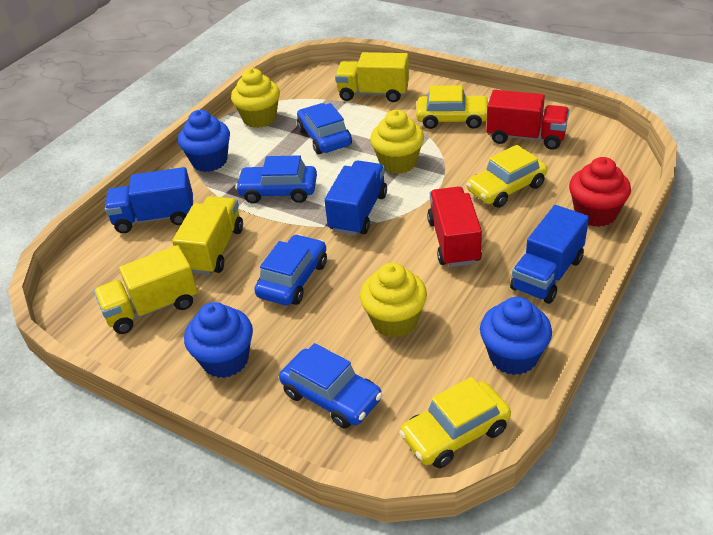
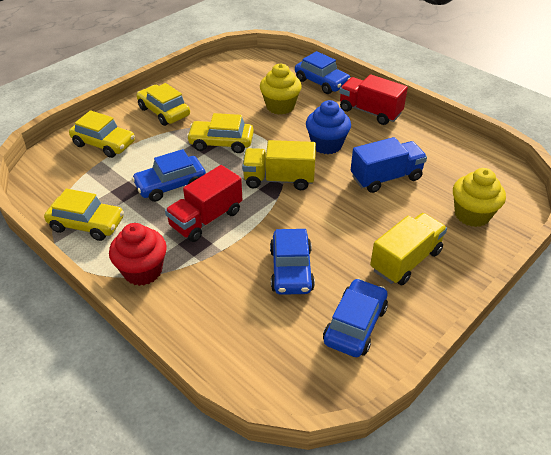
blue cupcake: 3 -> 1
blue truck: 3 -> 1
yellow car: 3 -> 4
yellow cupcake: 3 -> 2
yellow truck: 3 -> 2

